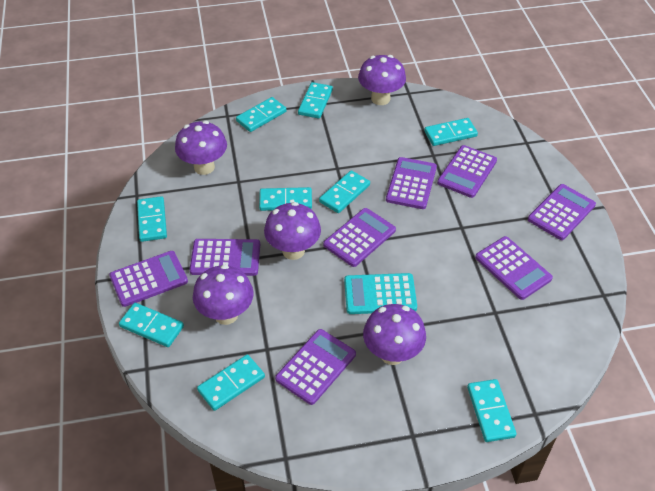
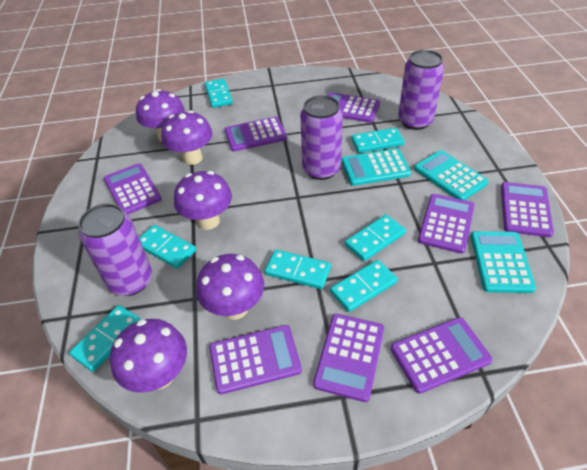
purple can: 0 -> 3
turquoise calculator: 1 -> 3
turquoise domino: 9 -> 7

